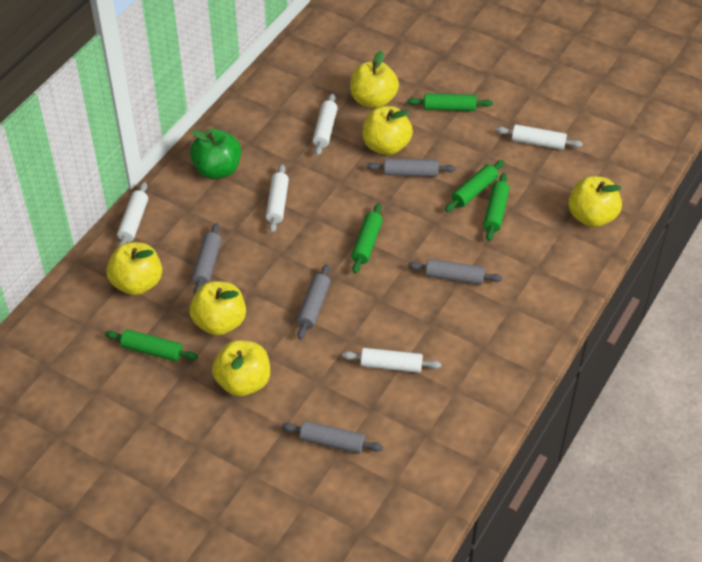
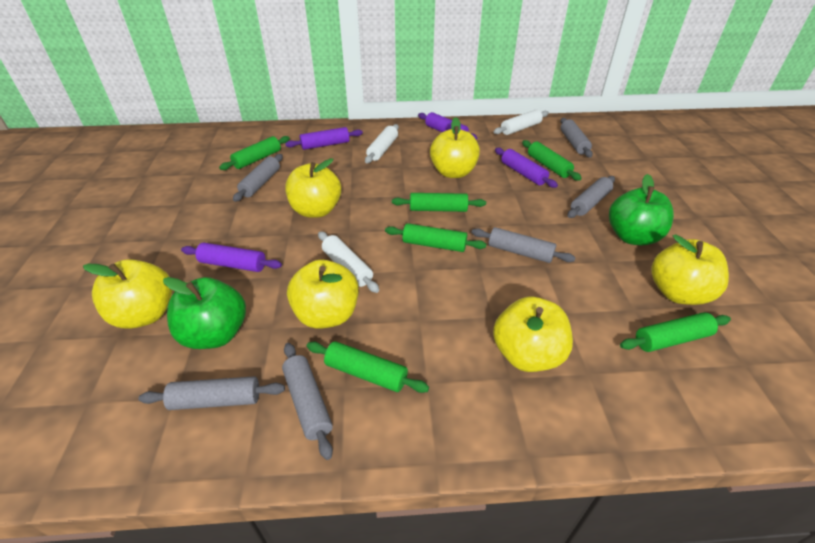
green apple: 1 -> 2
green rolling pin: 5 -> 6
grey rolling pin: 5 -> 6
purple rolling pin: 0 -> 4
white rolling pin: 5 -> 3

